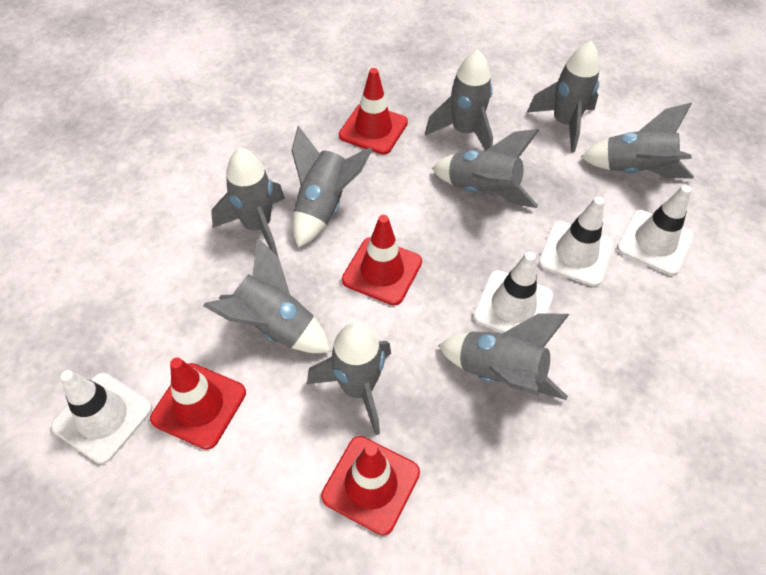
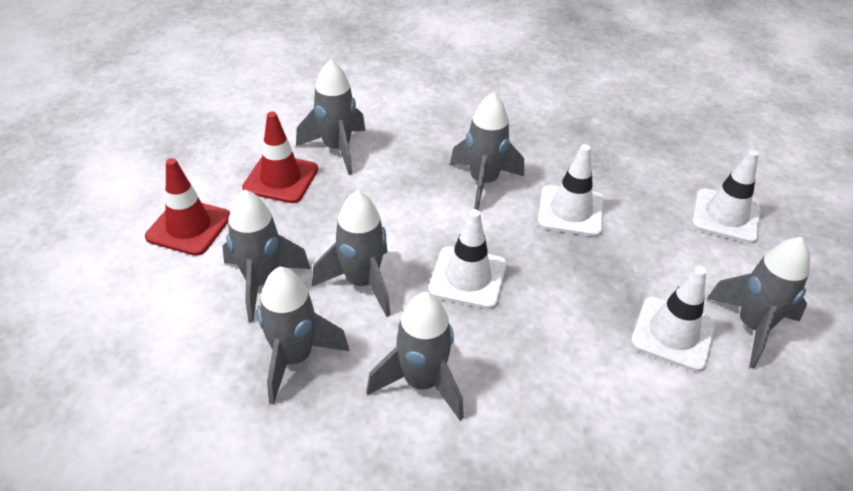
grey rocket: 9 -> 7
red traffic cone: 4 -> 2

